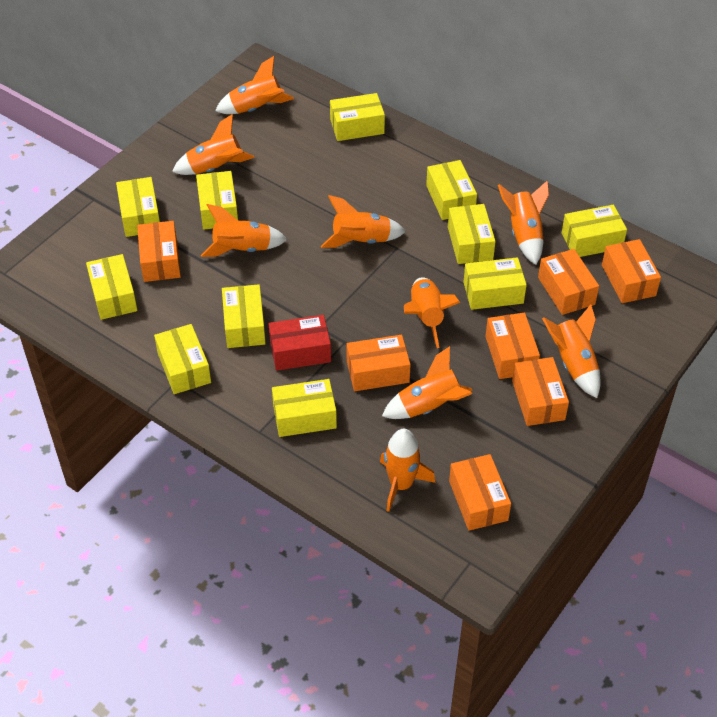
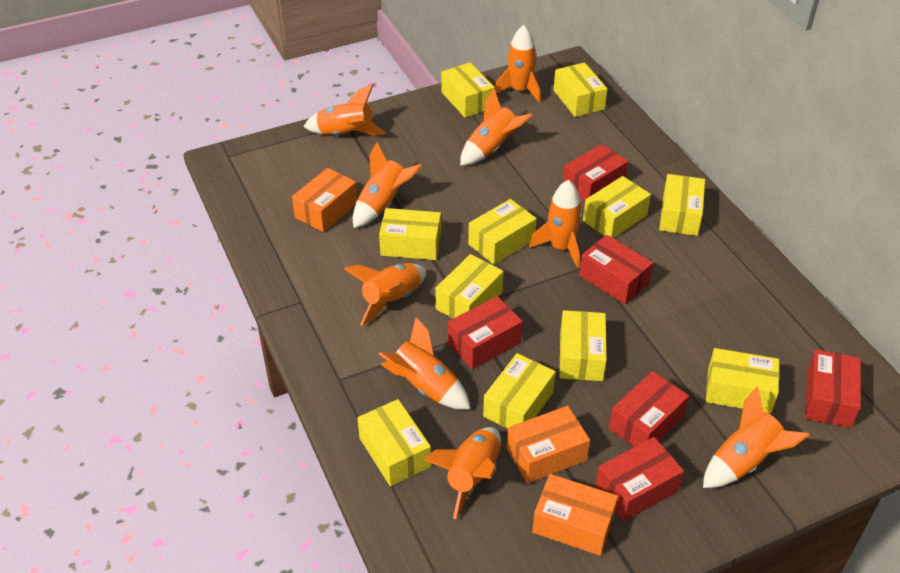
orange box: 7 -> 3
red box: 1 -> 6

